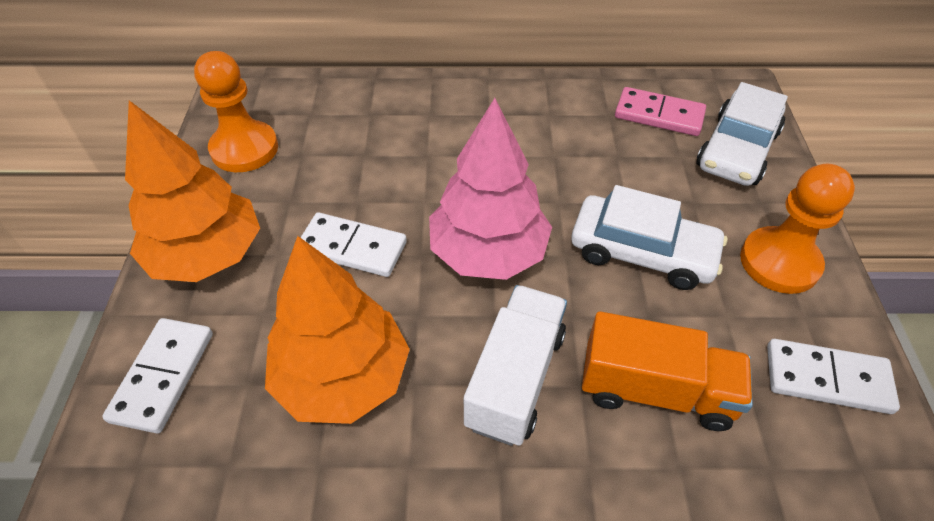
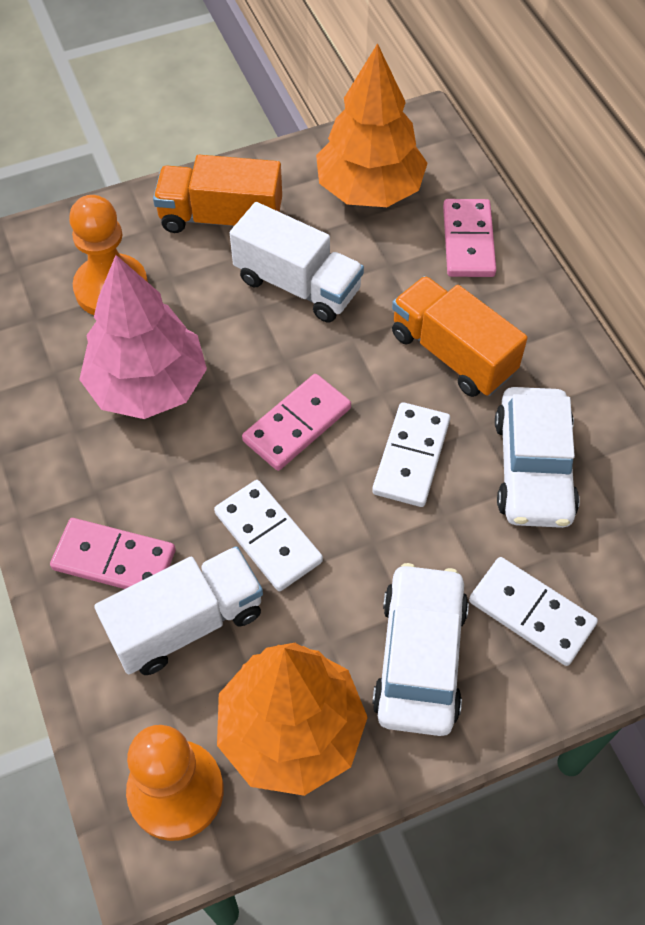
orange truck: 1 -> 2
pink domino: 1 -> 3
white truck: 1 -> 2

